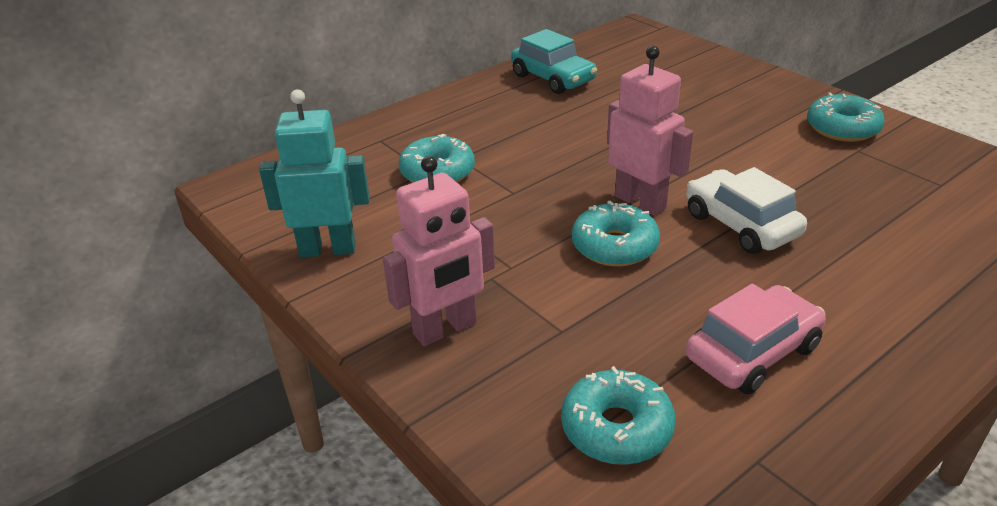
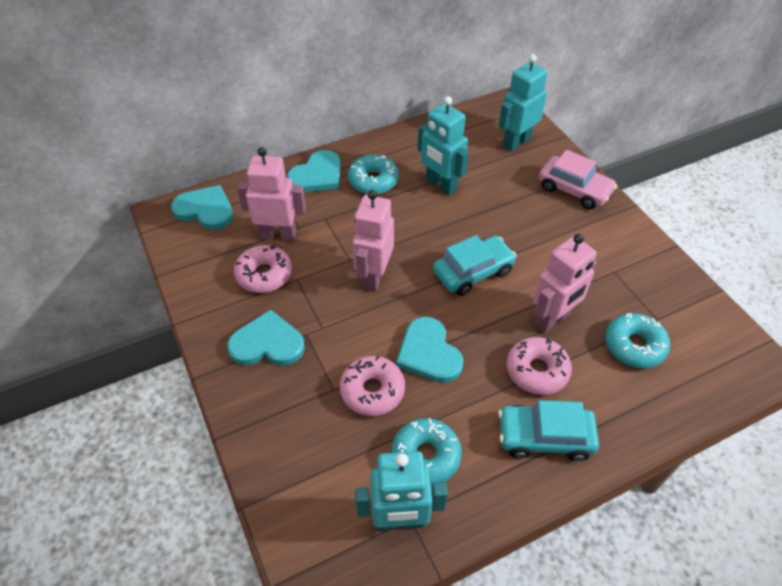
pink donut: 0 -> 3
pink robot: 2 -> 3
turquoise car: 1 -> 2
turquoise donut: 4 -> 3
turquoise heart: 0 -> 4
turquoise robot: 1 -> 3
white car: 1 -> 0

